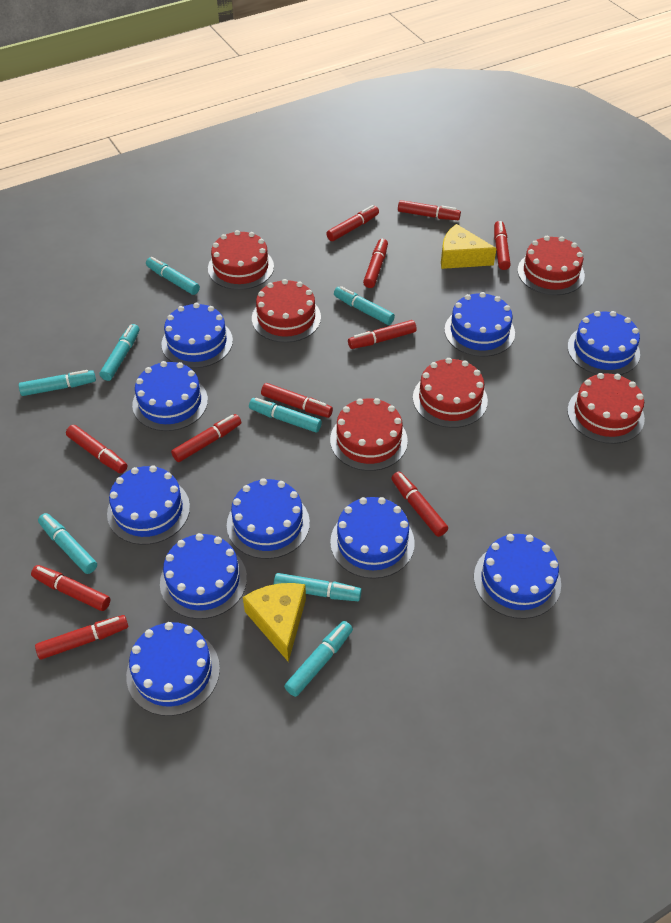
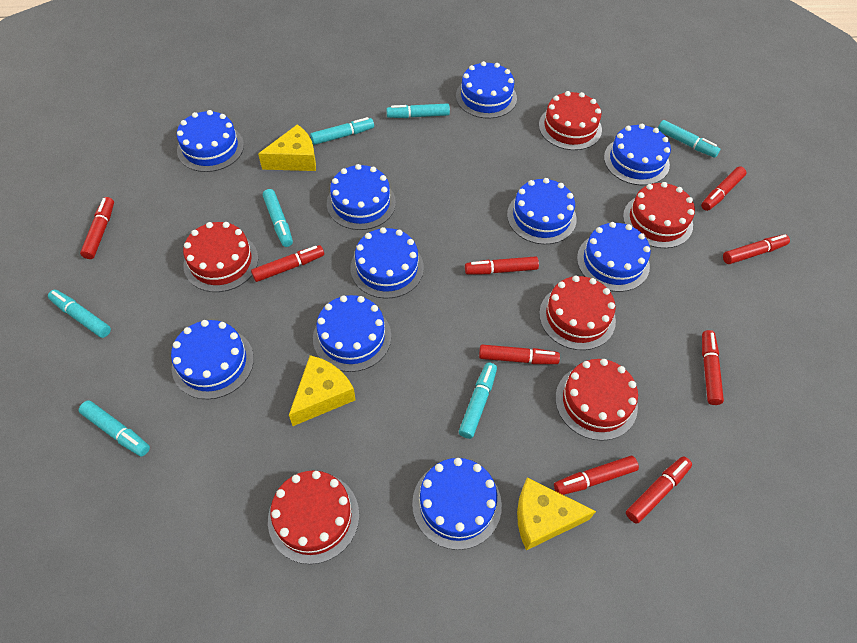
red marker: 11 -> 9
turquoise marker: 8 -> 7
yellow cheese: 2 -> 3

